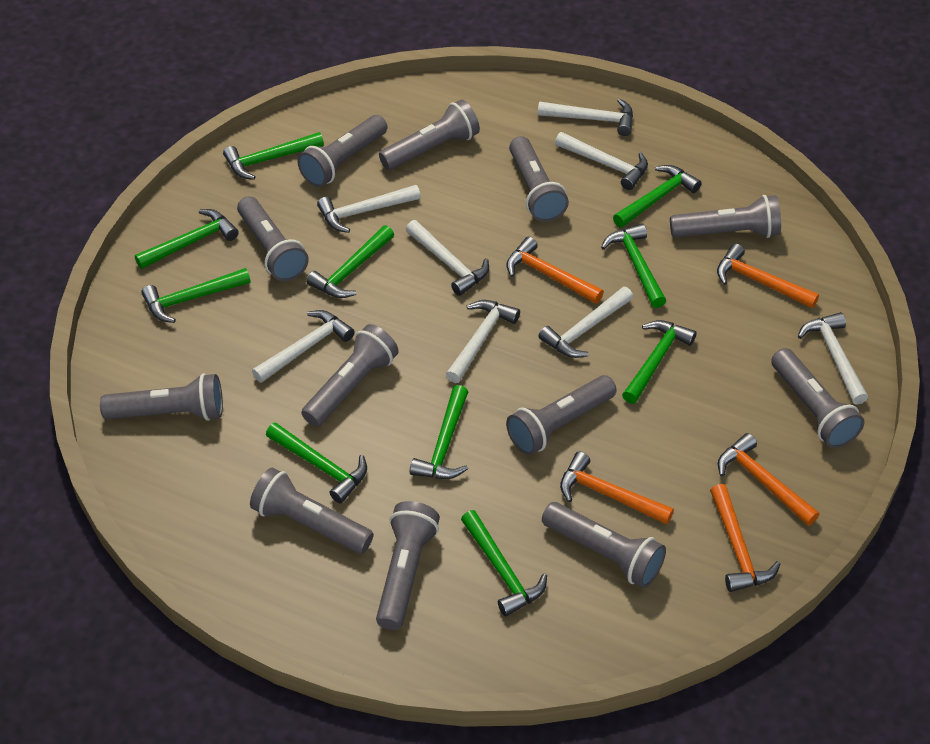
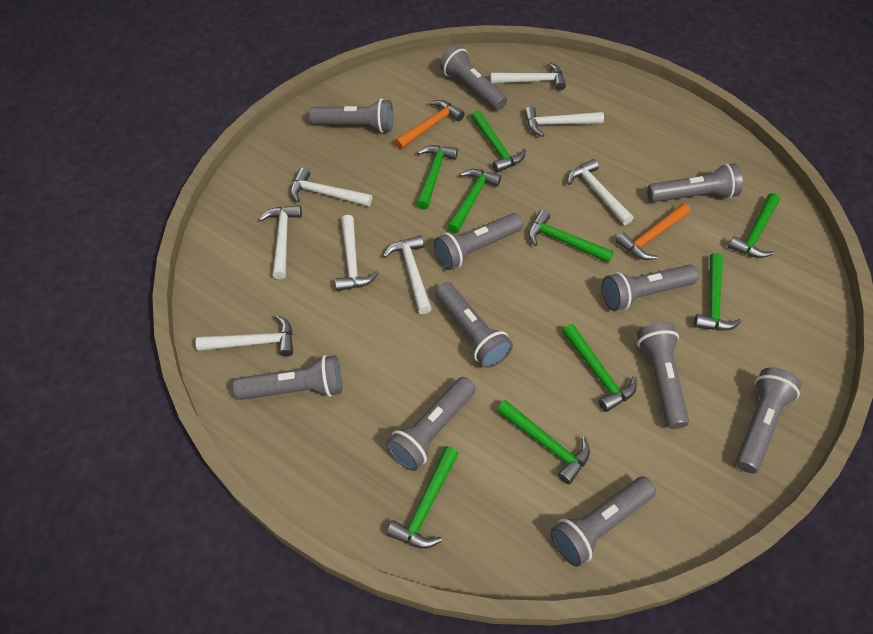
green hammer: 10 -> 9
grey flashlight: 12 -> 11
orange hammer: 5 -> 2

